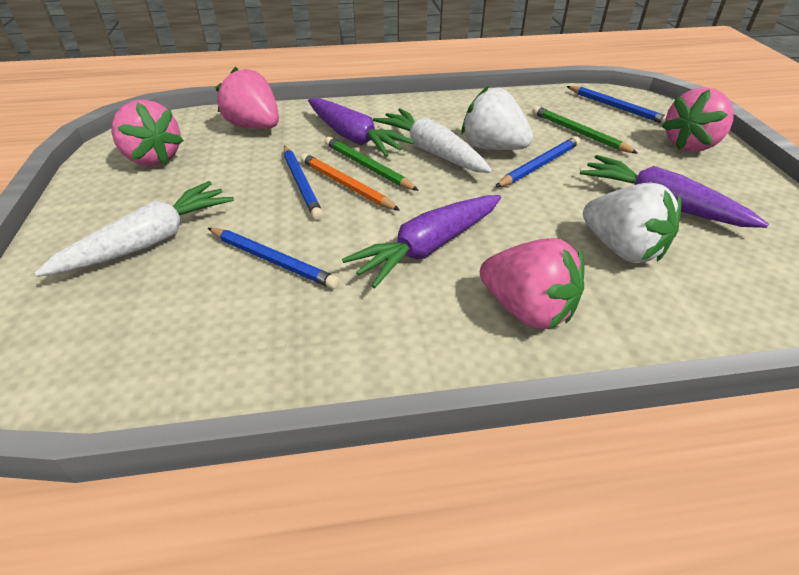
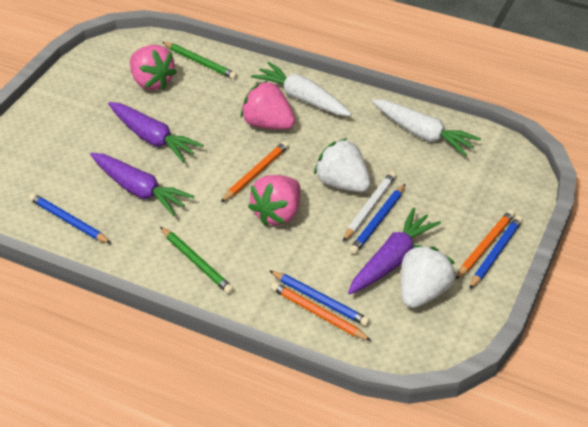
orange pencil: 1 -> 3
pink strawberry: 4 -> 3
white pencil: 0 -> 1

